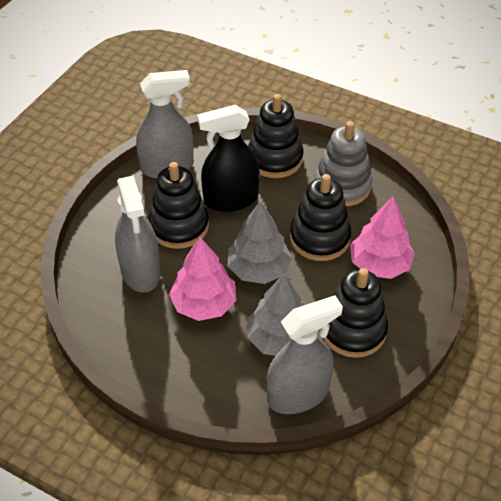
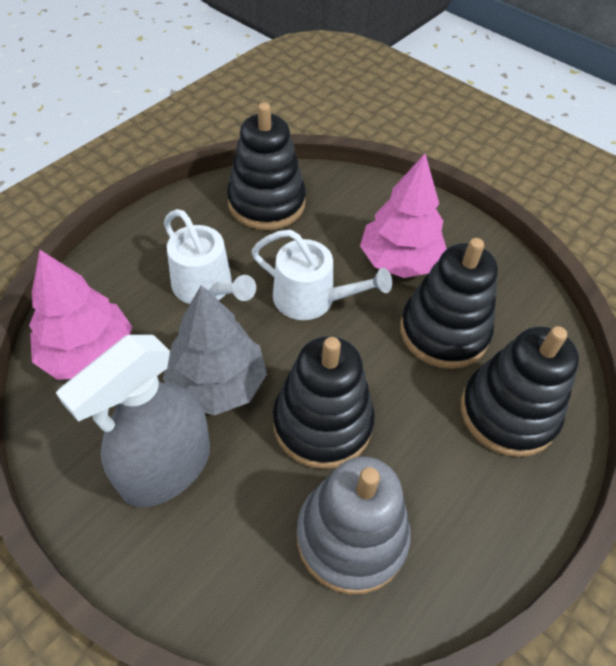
black spray bottle: 1 -> 0
grey spray bottle: 3 -> 1
grey tree: 2 -> 1
white watering can: 0 -> 2

